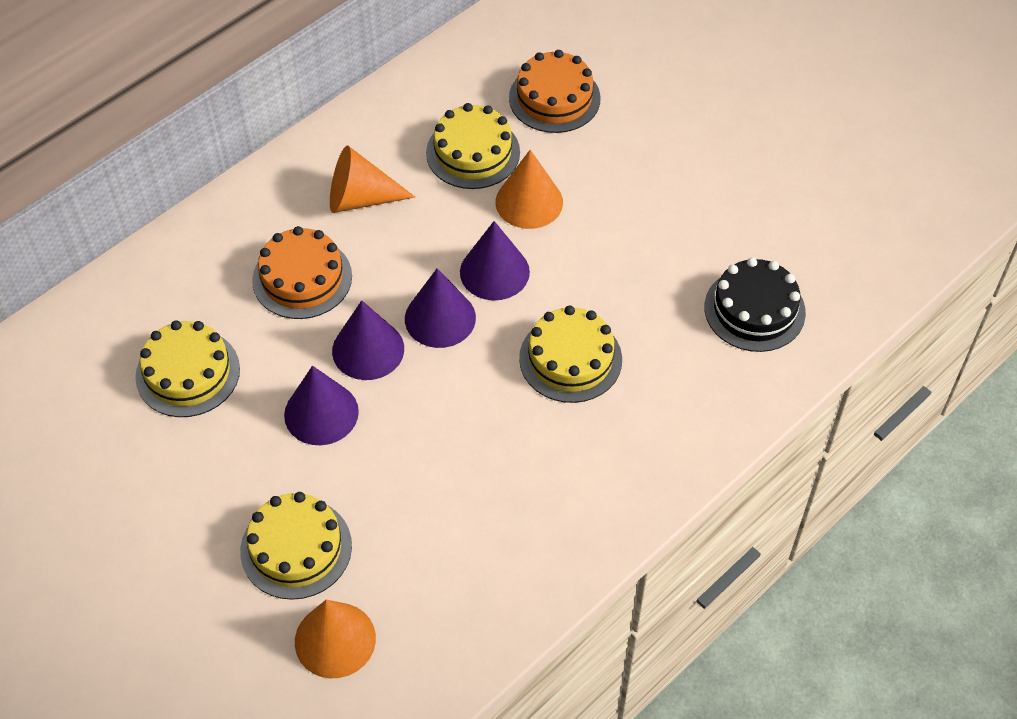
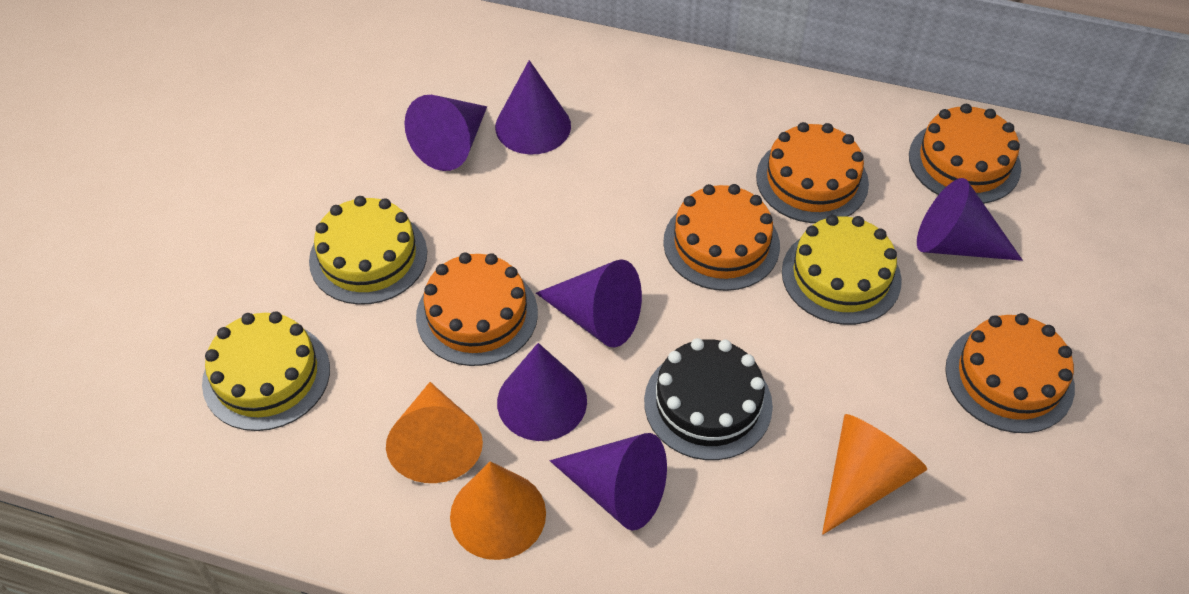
orange cake: 2 -> 5
purple cone: 4 -> 6
yellow cake: 4 -> 3

